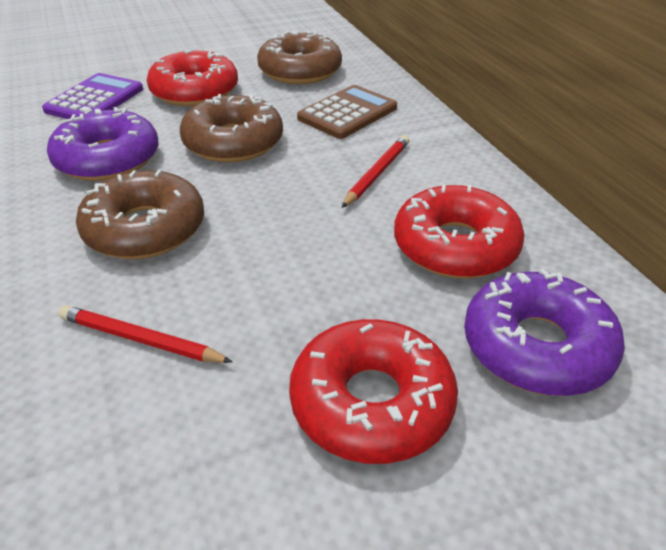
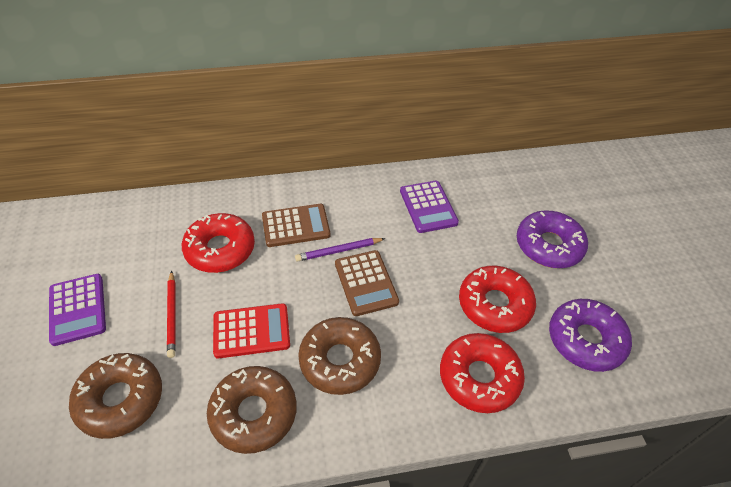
brown calculator: 1 -> 2
purple calculator: 1 -> 2
purple pencil: 0 -> 1
red calculator: 0 -> 1
red pencil: 2 -> 1

